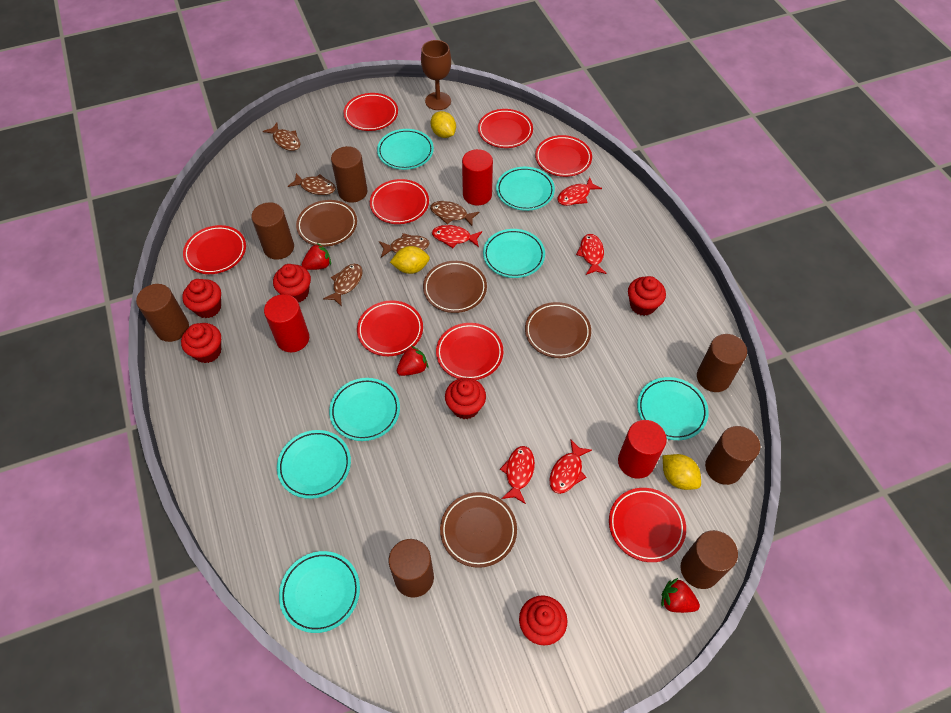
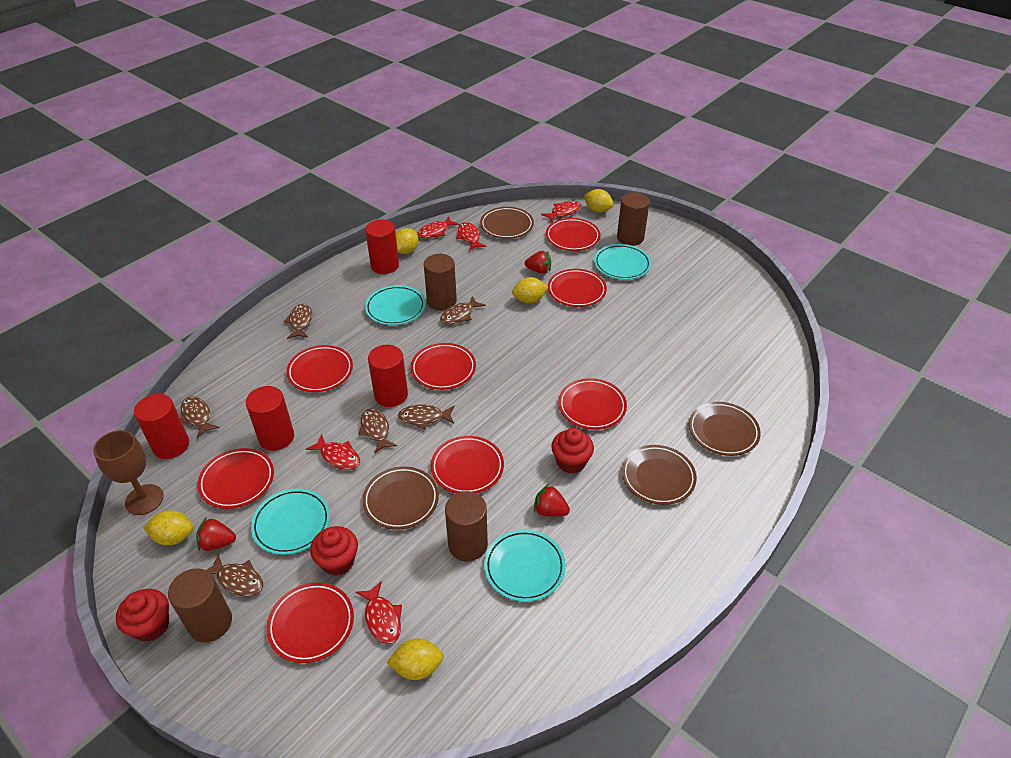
brown cylinder: 7 -> 4
brown fish: 5 -> 6
red cupcake: 6 -> 3
red cylinder: 3 -> 4
turquoise plate: 7 -> 4
yellow lemon: 3 -> 5

